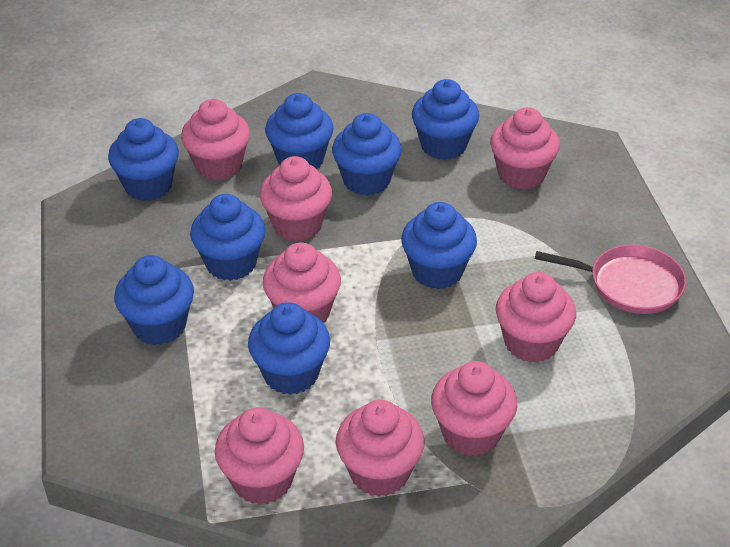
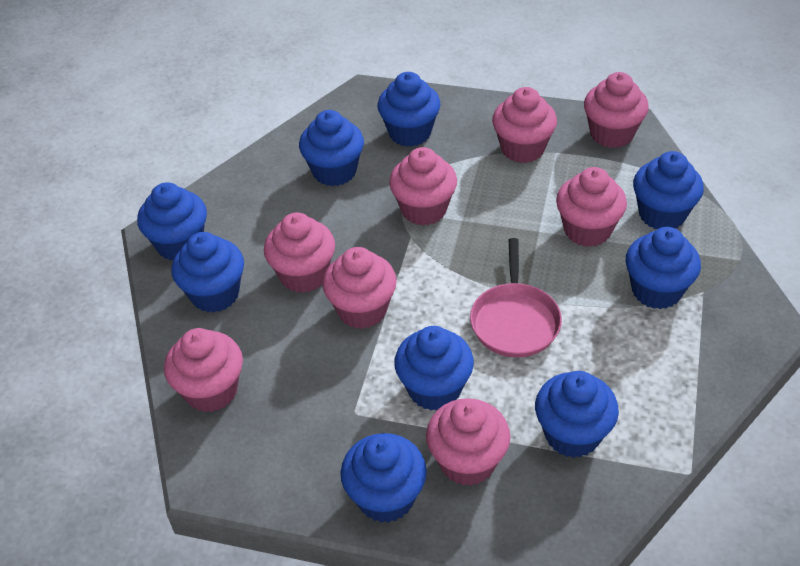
blue cupcake: 8 -> 9

